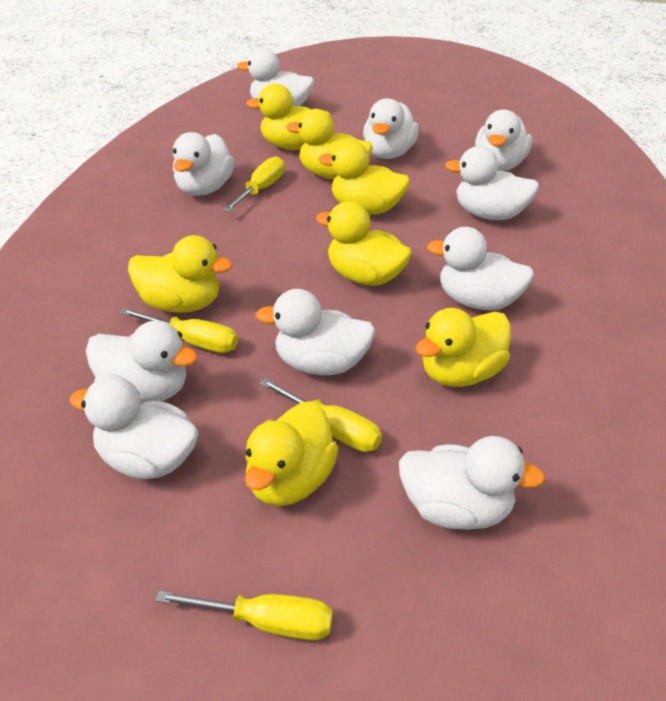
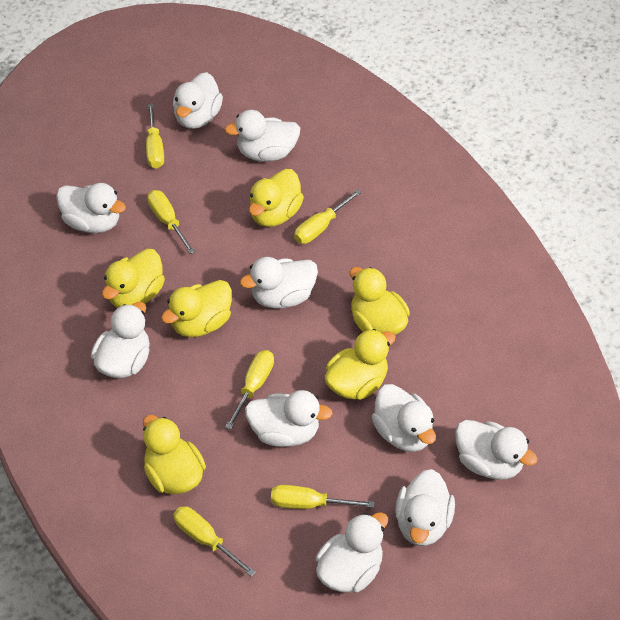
yellow duck: 7 -> 6
yellow screwdriver: 4 -> 6

